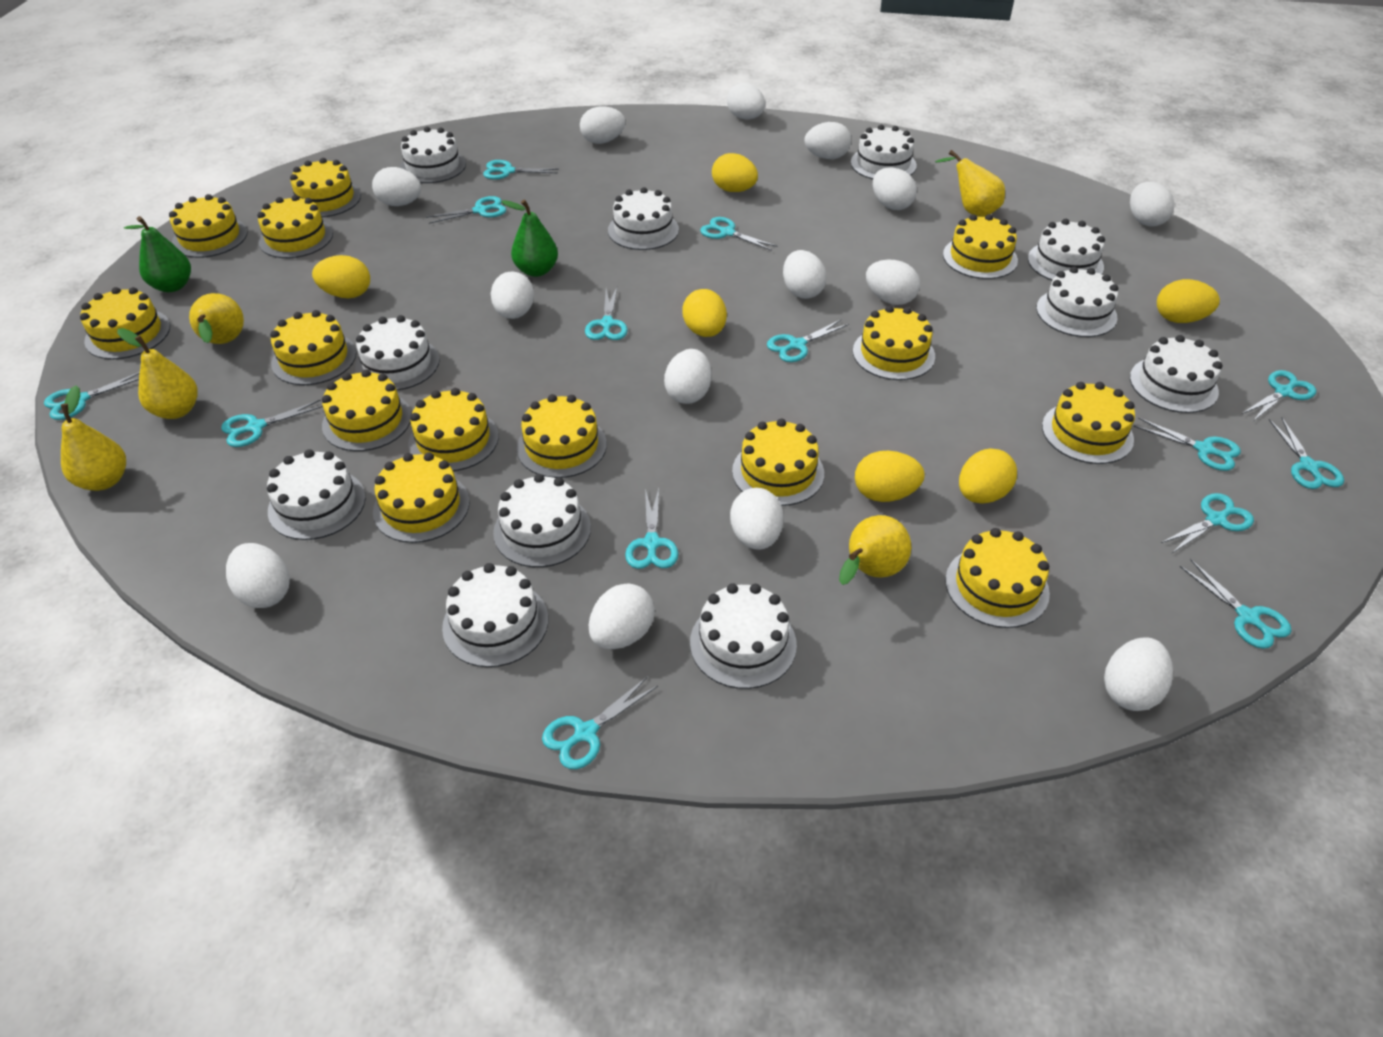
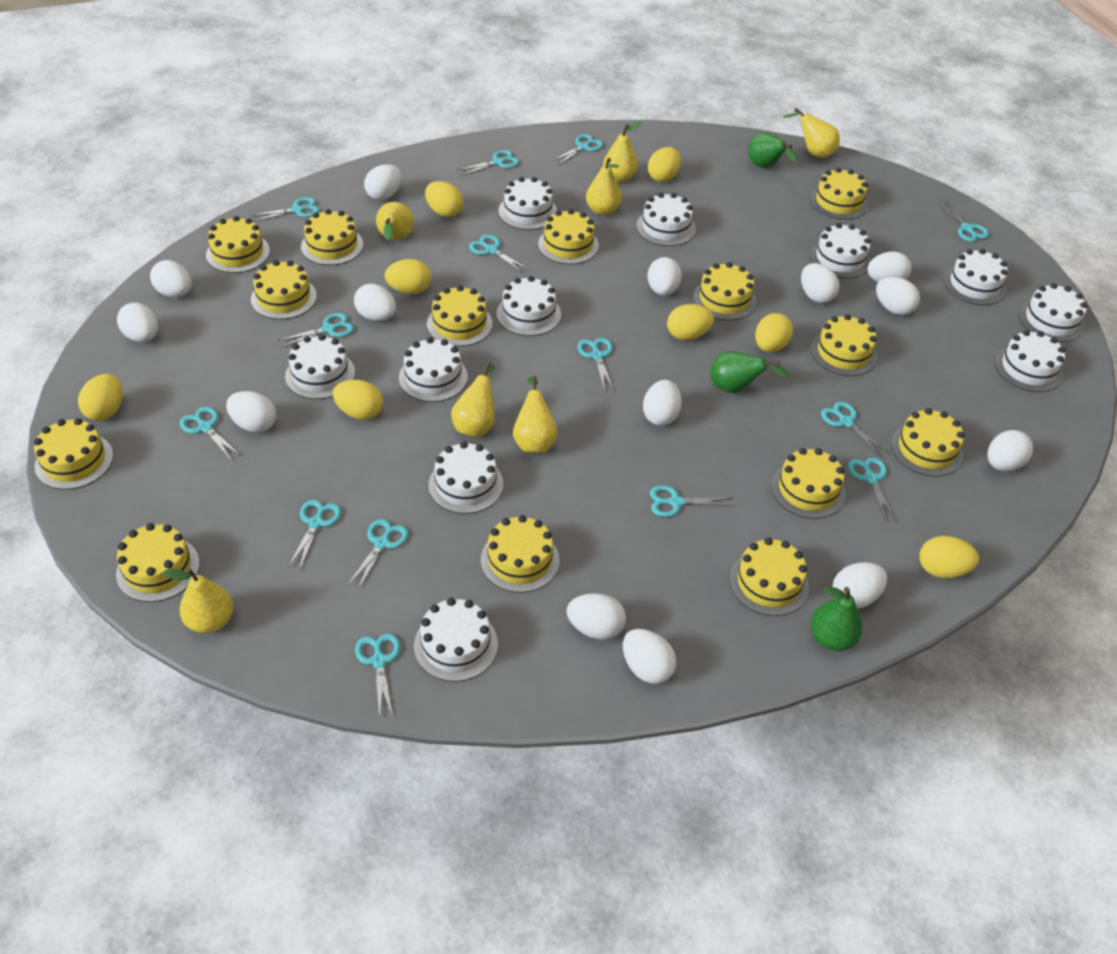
green pear: 2 -> 3
yellow egg: 6 -> 8
yellow pear: 5 -> 7

